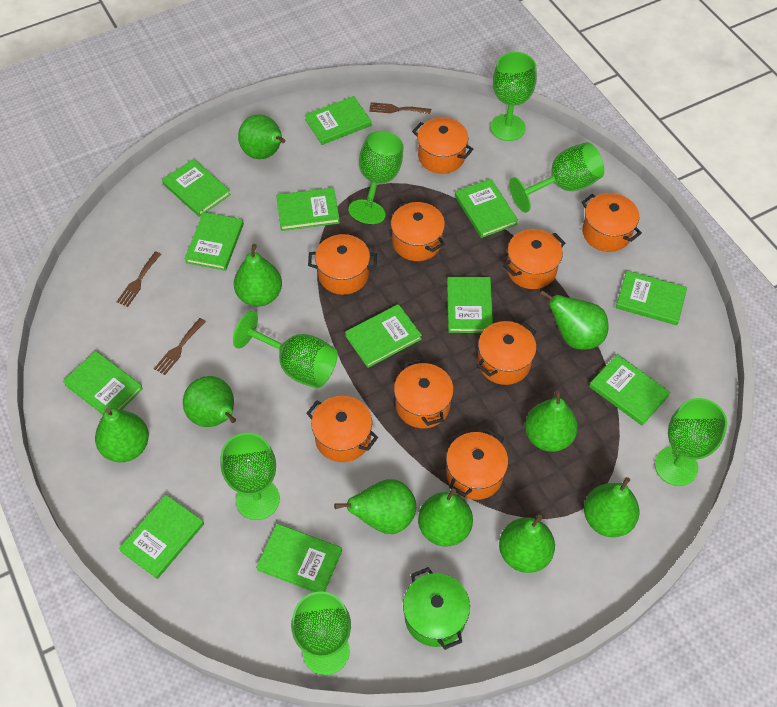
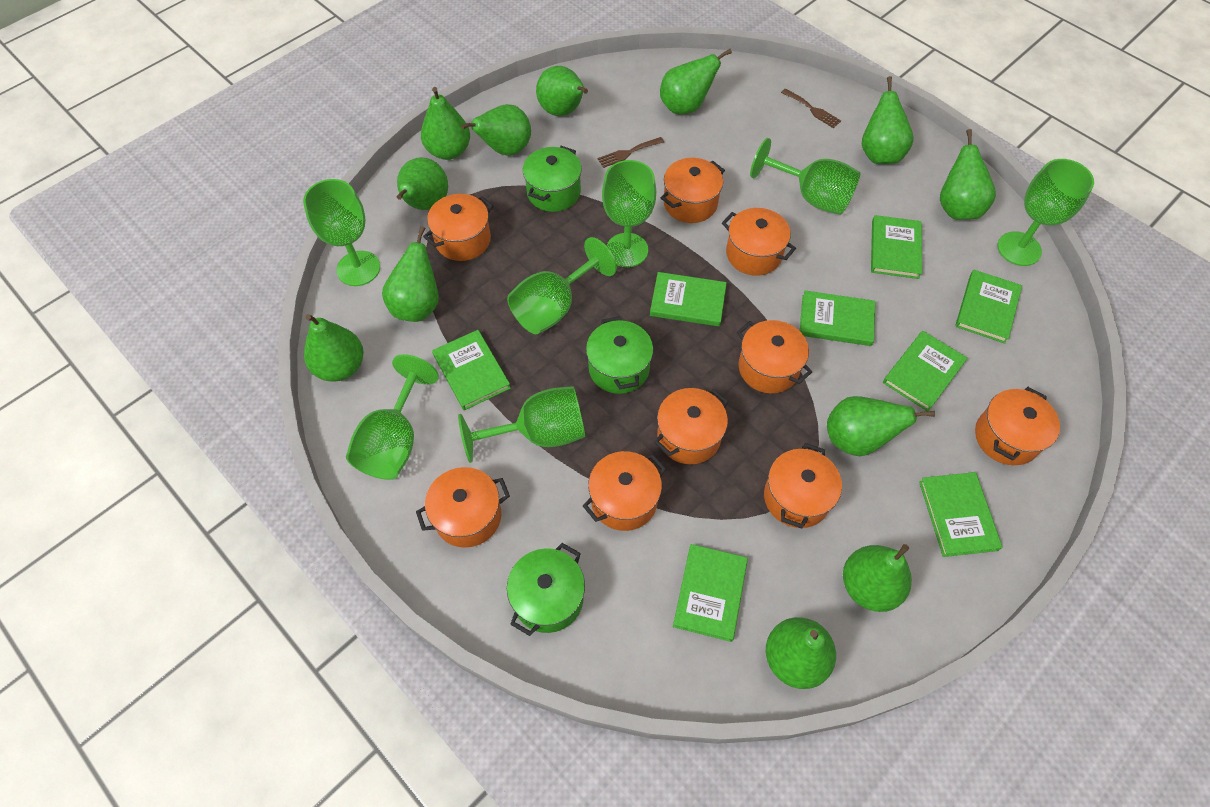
brown fork: 3 -> 2
green book: 12 -> 8
green pear: 10 -> 12
green pot: 1 -> 3

